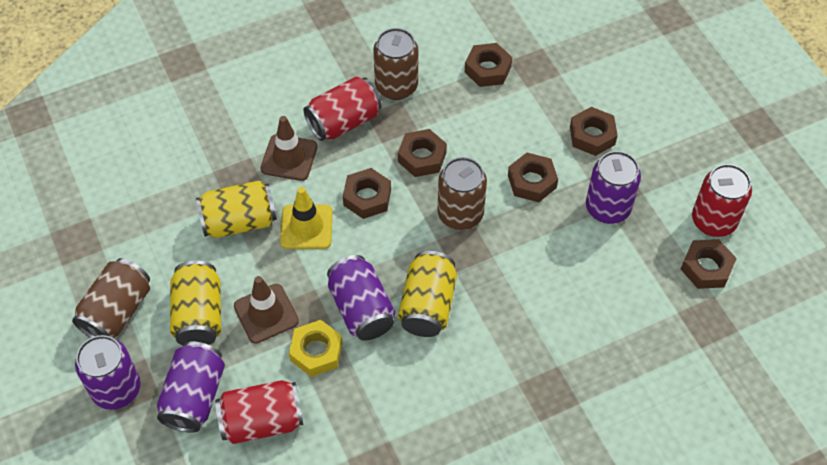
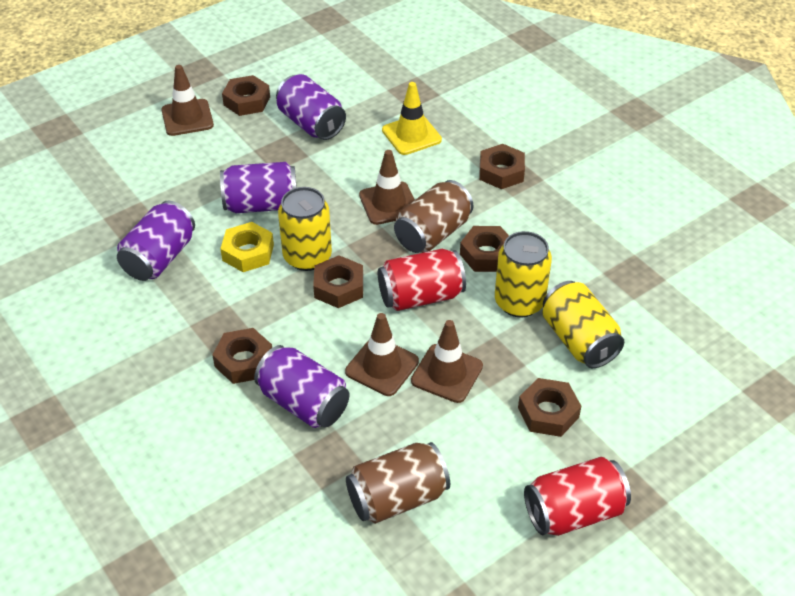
brown can: 3 -> 2
brown traffic cone: 2 -> 4
red can: 3 -> 2

